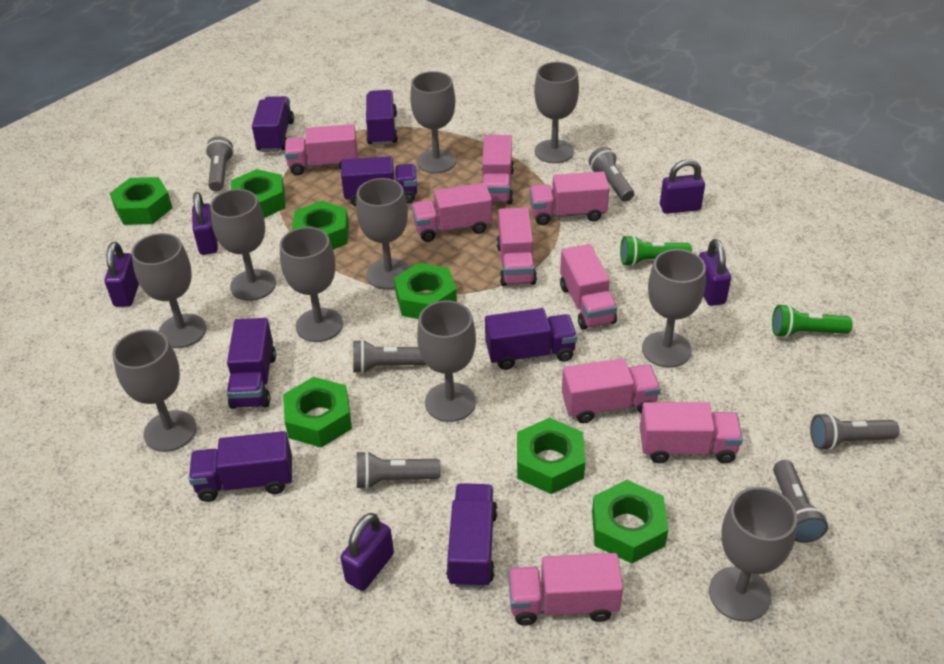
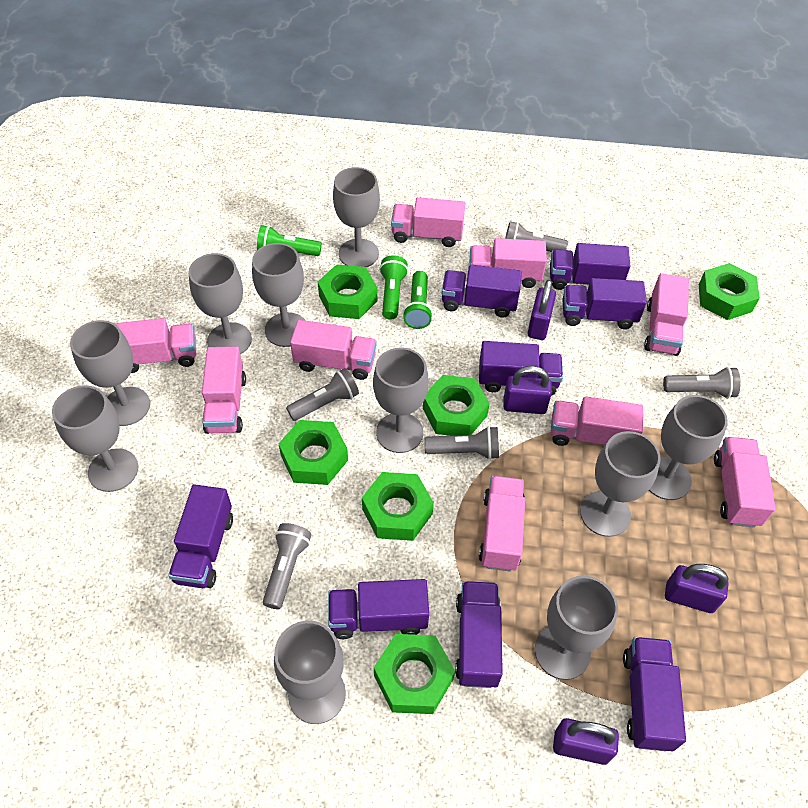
green flashlight: 2 -> 3
green nut: 7 -> 6
grey flashlight: 6 -> 5
purple padlock: 5 -> 4
purple truck: 7 -> 8

